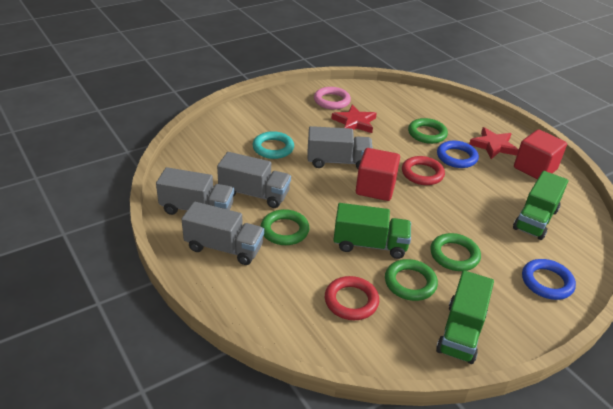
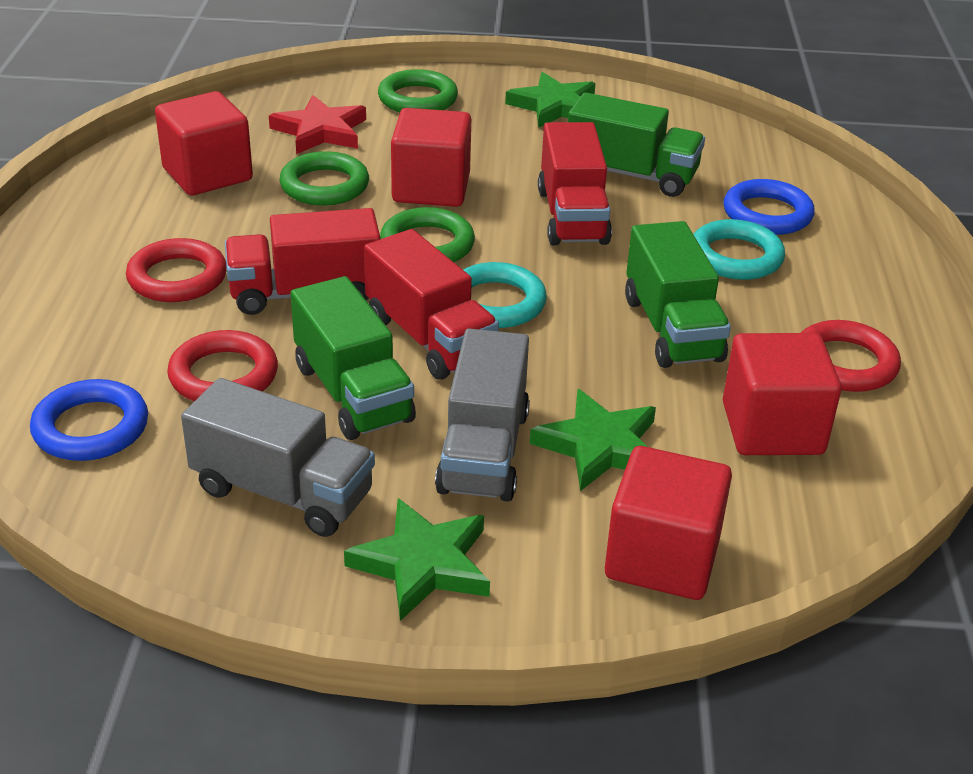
green ring: 4 -> 3
green star: 0 -> 3
grey truck: 4 -> 2
pink ring: 1 -> 0
red cube: 2 -> 4
red ring: 2 -> 3
red star: 2 -> 1
red truck: 0 -> 3
turquoise ring: 1 -> 2

